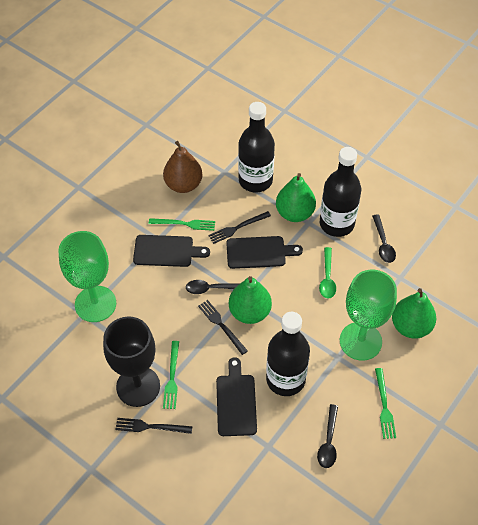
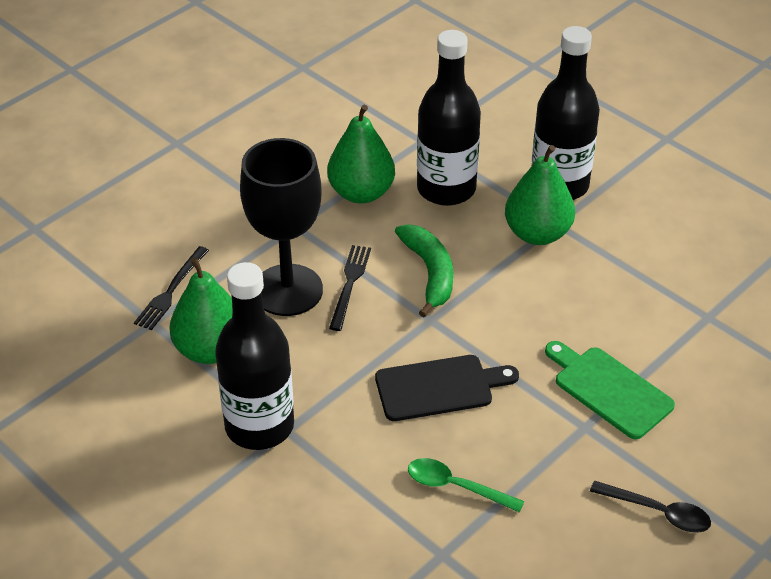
black cutting board: 3 -> 1
black fork: 3 -> 2
black spoon: 3 -> 1
brown pear: 1 -> 0
green banana: 0 -> 1
green cutting board: 0 -> 1
green fork: 3 -> 0
green goblet: 2 -> 0

